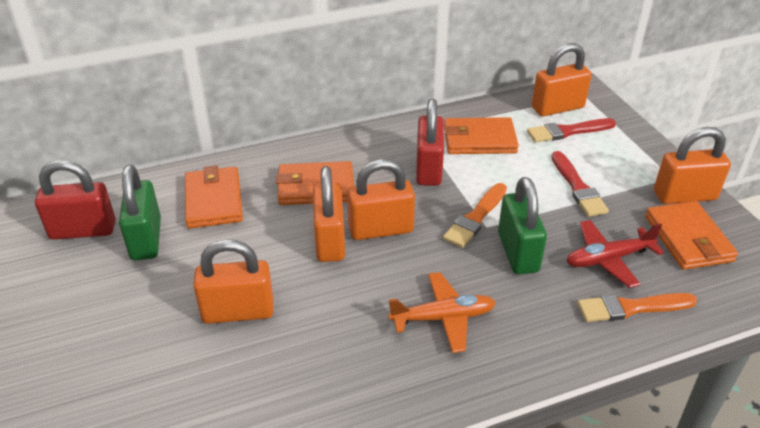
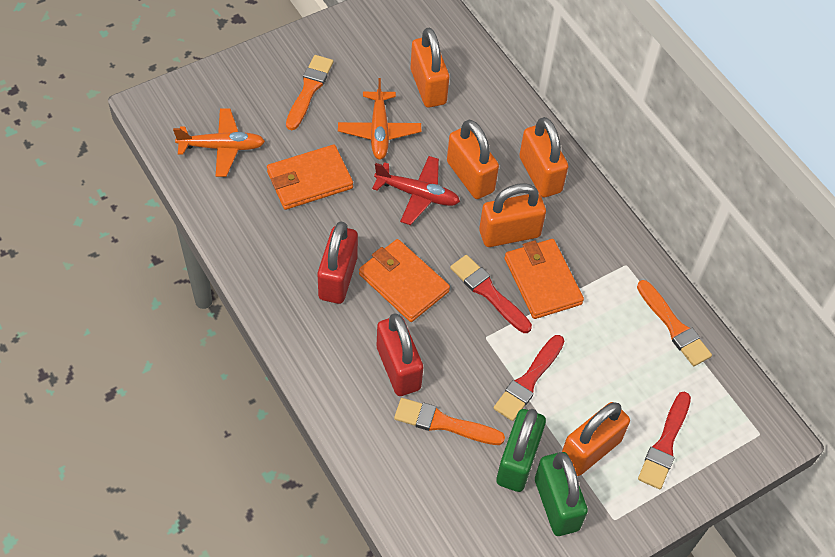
orange brush: 2 -> 3
orange plane: 1 -> 2
orange wallet: 4 -> 3
red brush: 2 -> 3

